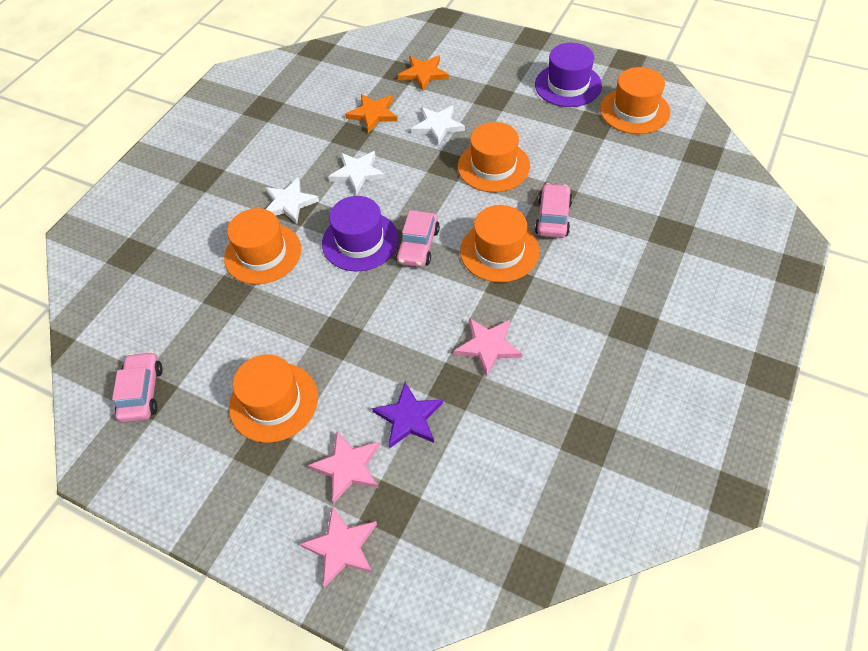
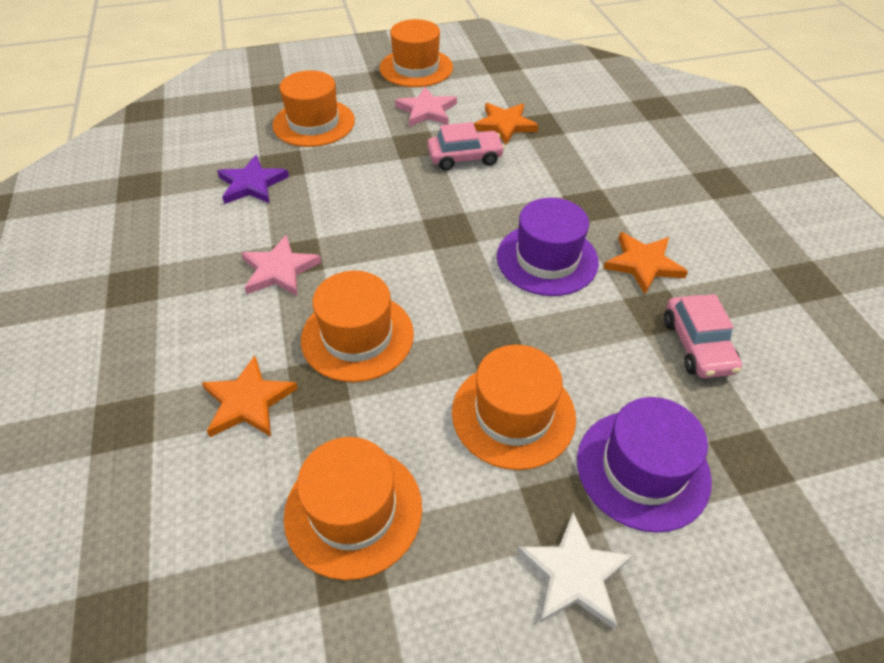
orange star: 2 -> 3
pink car: 3 -> 2
pink star: 3 -> 2
white star: 3 -> 1

